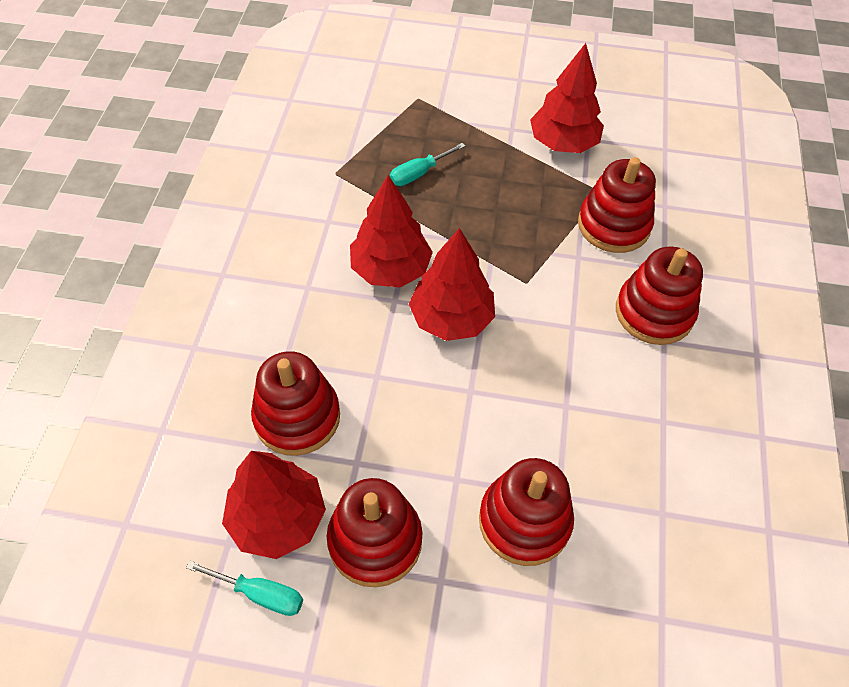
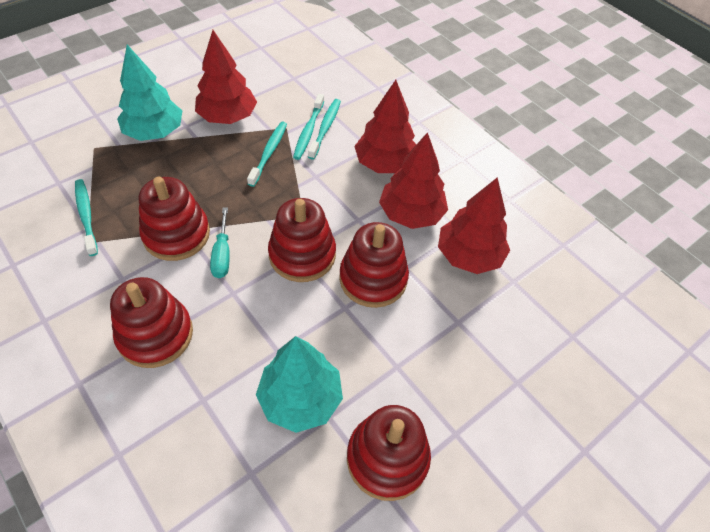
turquoise screwdriver: 2 -> 1
turquoise toothbrush: 0 -> 4
turquoise tree: 0 -> 2

